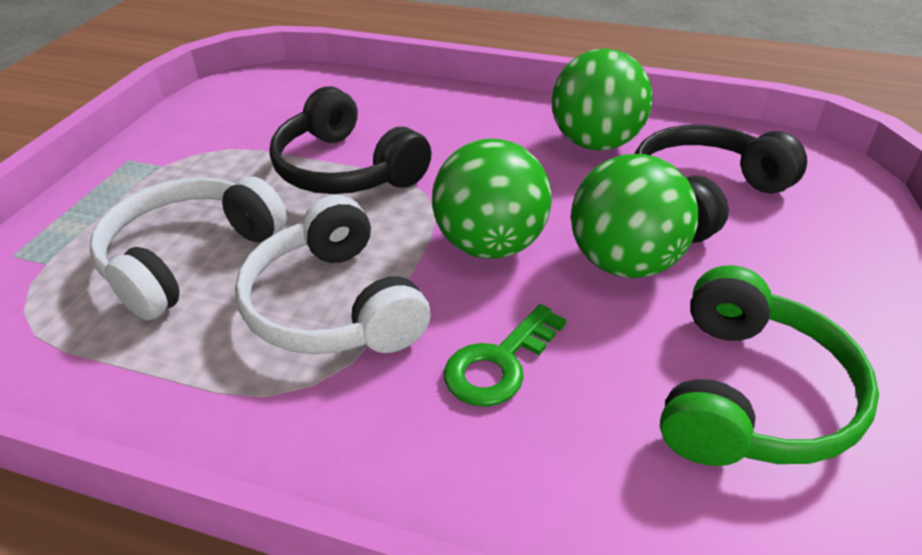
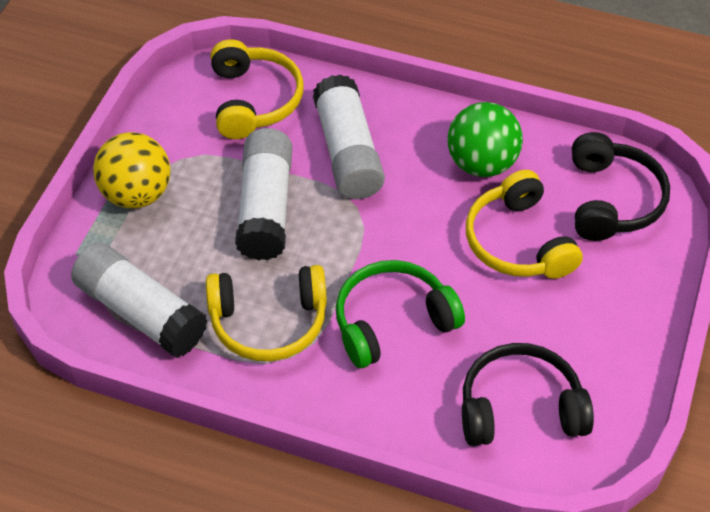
green ball: 3 -> 1
green key: 1 -> 0
white glue stick: 0 -> 3
white headphones: 2 -> 0
yellow ball: 0 -> 1
yellow headphones: 0 -> 3

